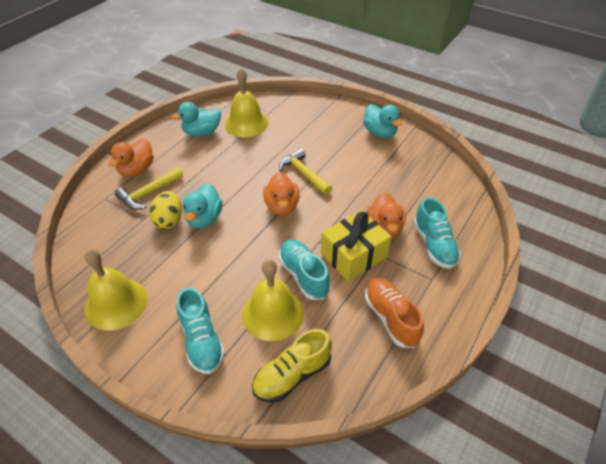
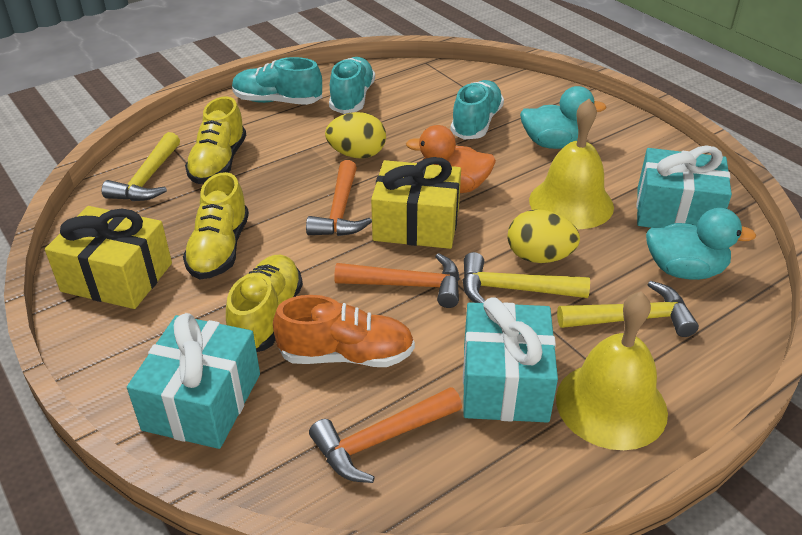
orange duck: 3 -> 1
orange hammer: 0 -> 3
turquoise duck: 3 -> 2
turquoise gift: 0 -> 3
yellow bell: 3 -> 2
yellow egg: 1 -> 2
yellow gift: 1 -> 2
yellow hammer: 2 -> 3
yellow shoe: 1 -> 3

